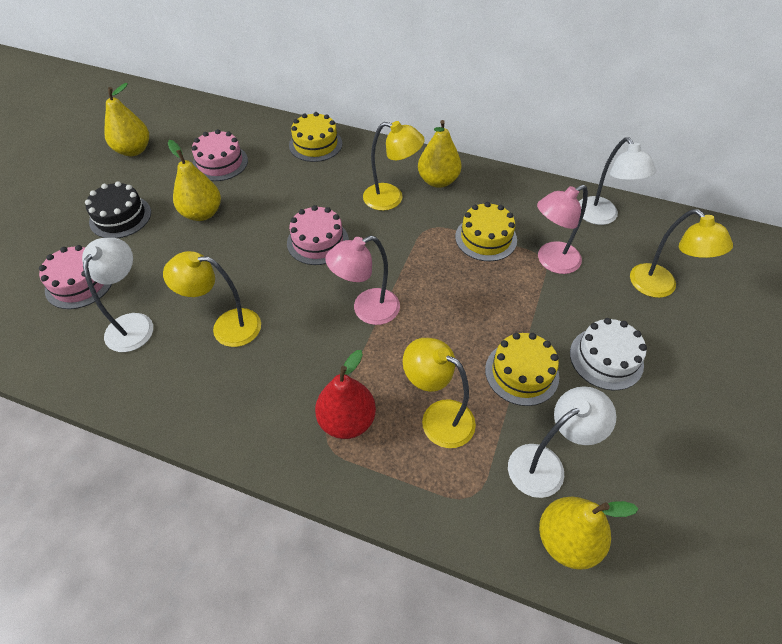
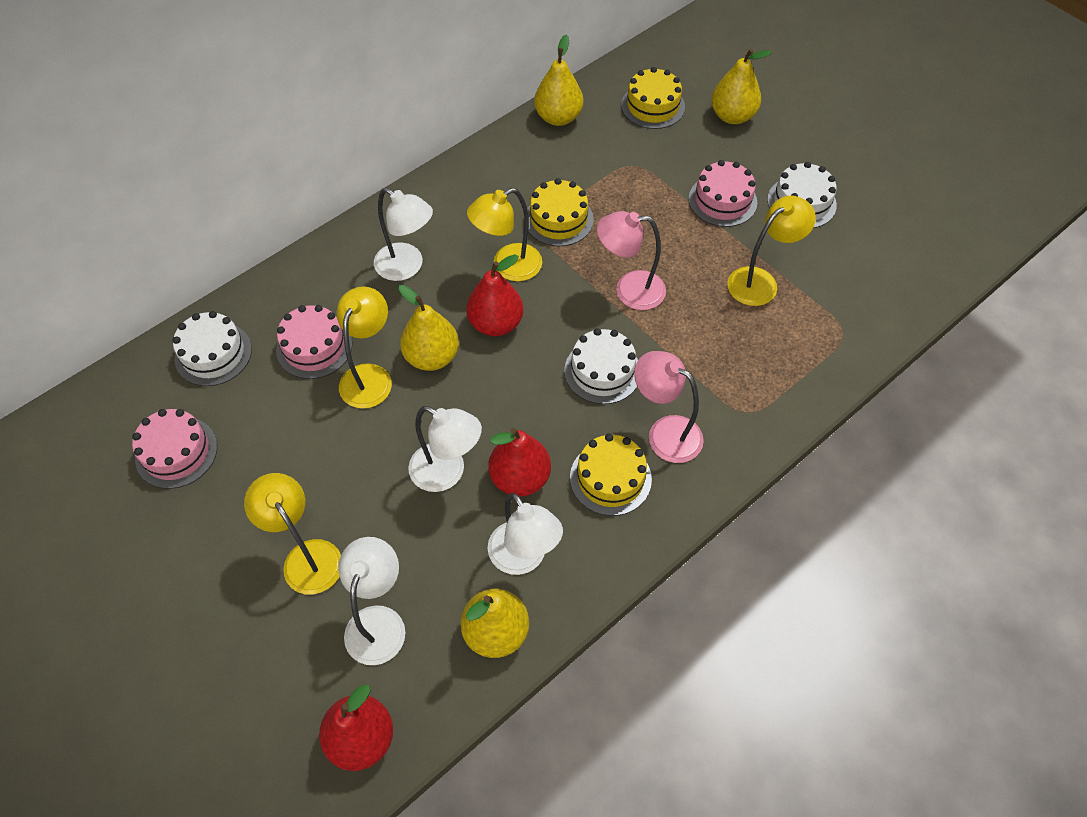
black cake: 1 -> 0
red pear: 1 -> 3
white cake: 1 -> 3
white lamp: 3 -> 4

